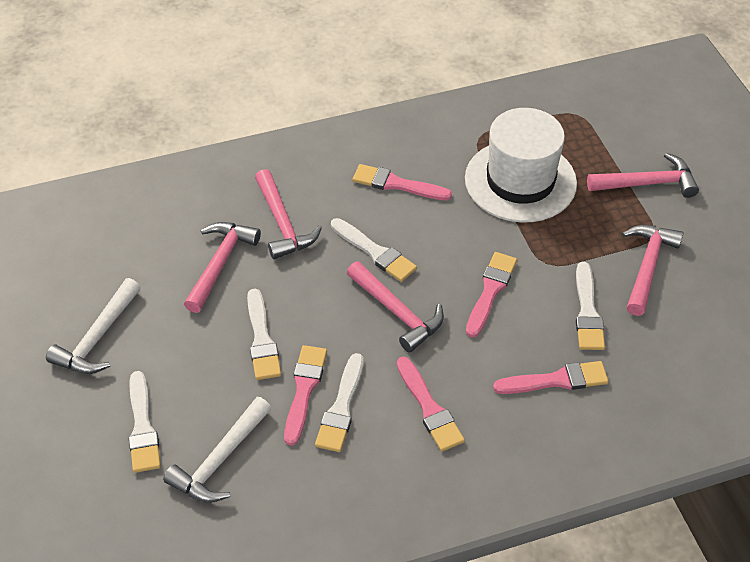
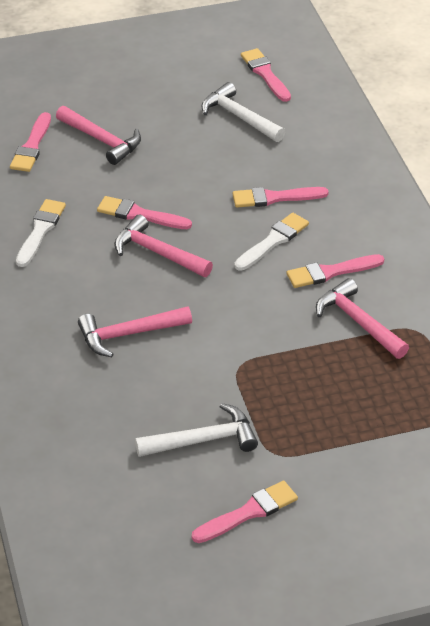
pink brush: 5 -> 6
pink hammer: 5 -> 4
white brush: 5 -> 2
white hat: 1 -> 0

